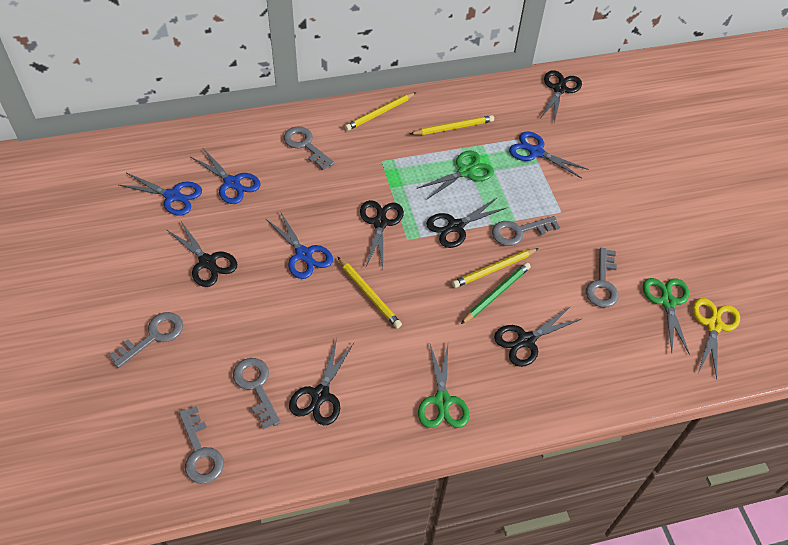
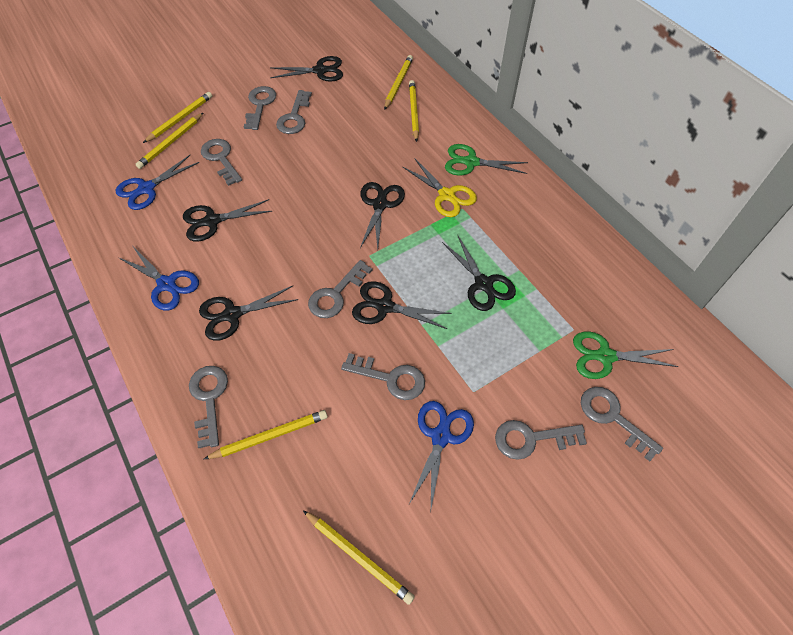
blue scissors: 4 -> 3
green pencil: 1 -> 0
green scissors: 3 -> 2
grey key: 6 -> 8
yellow pencil: 4 -> 6

